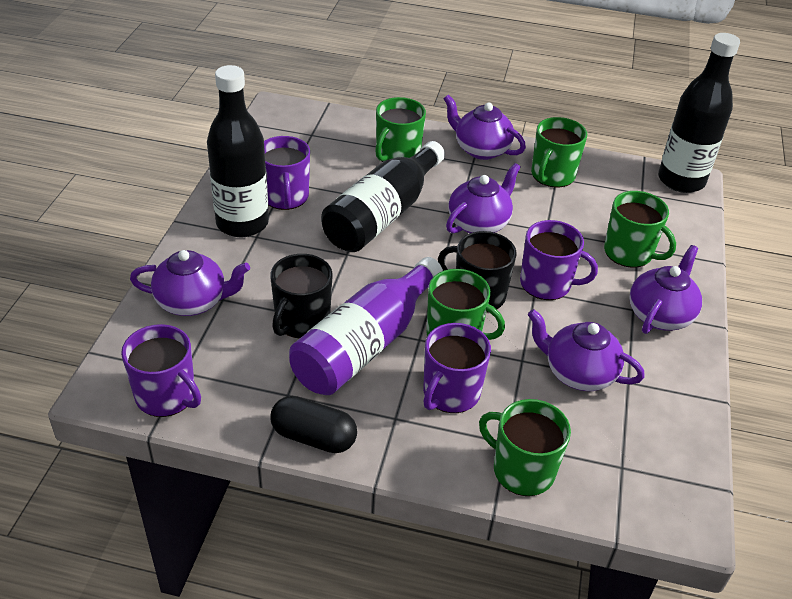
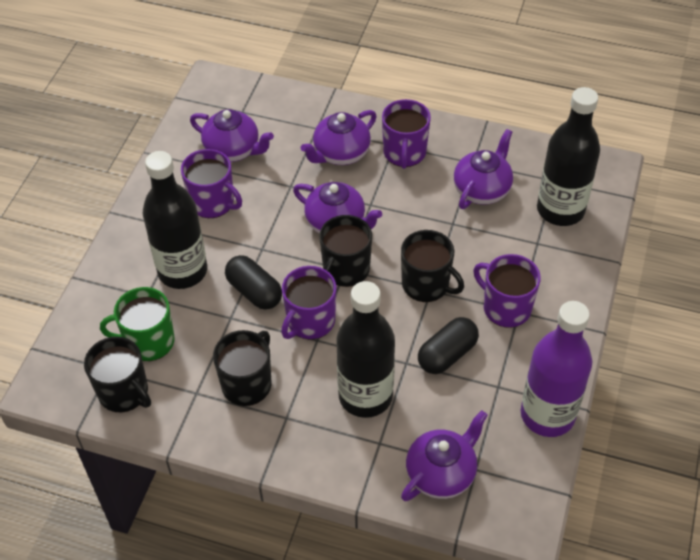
black capsule: 1 -> 2
black mug: 2 -> 4
green mug: 5 -> 1

